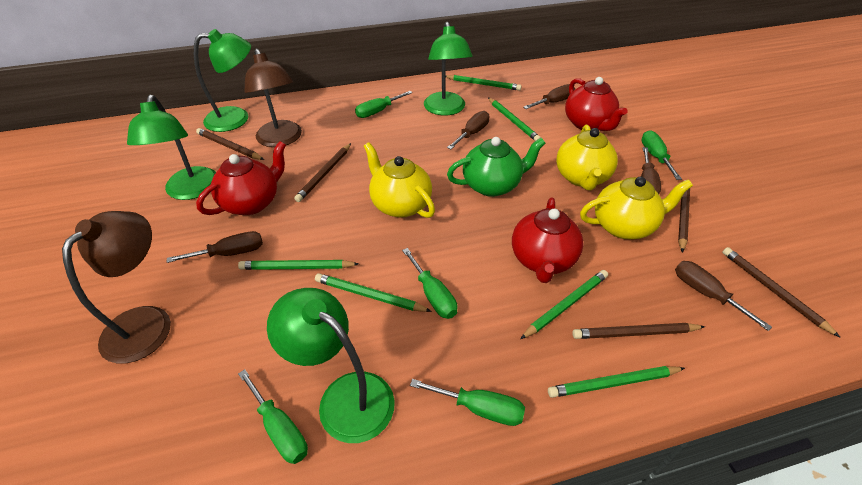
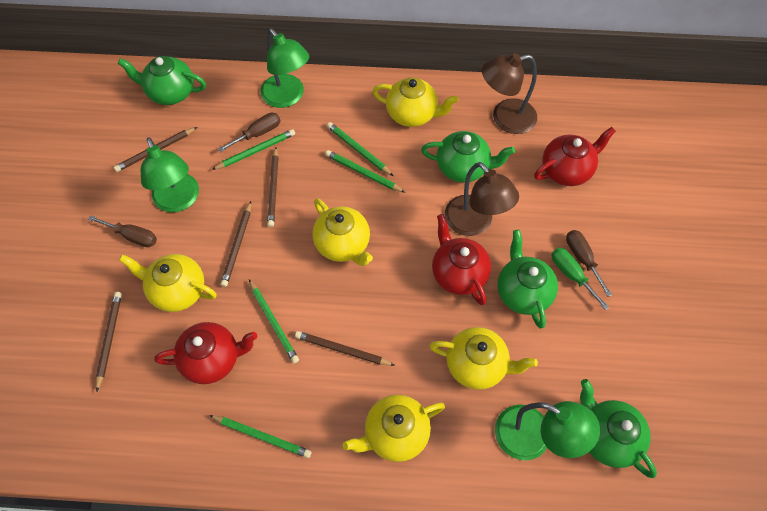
brown screwdriver: 5 -> 3
green lamp: 4 -> 3
green pencil: 6 -> 5
green screwdriver: 5 -> 1
green teapot: 1 -> 4
yellow teapot: 3 -> 5

